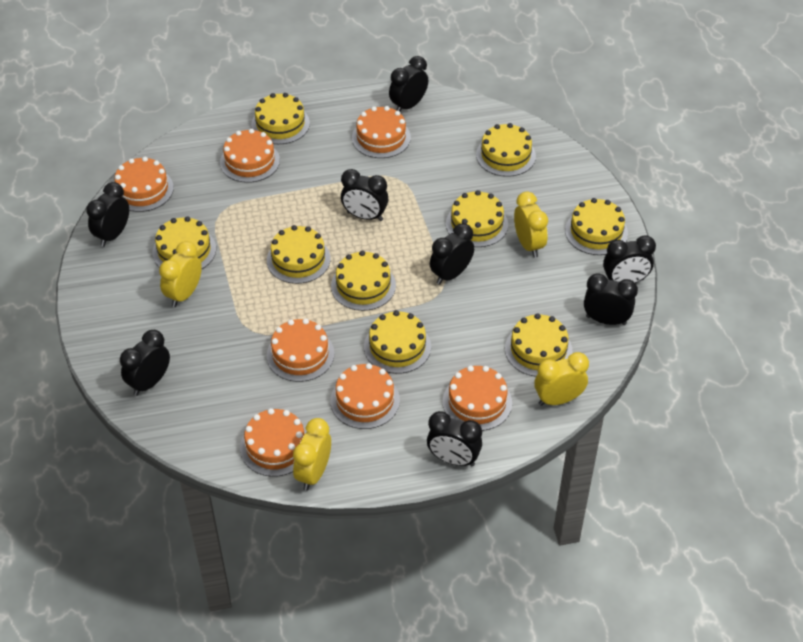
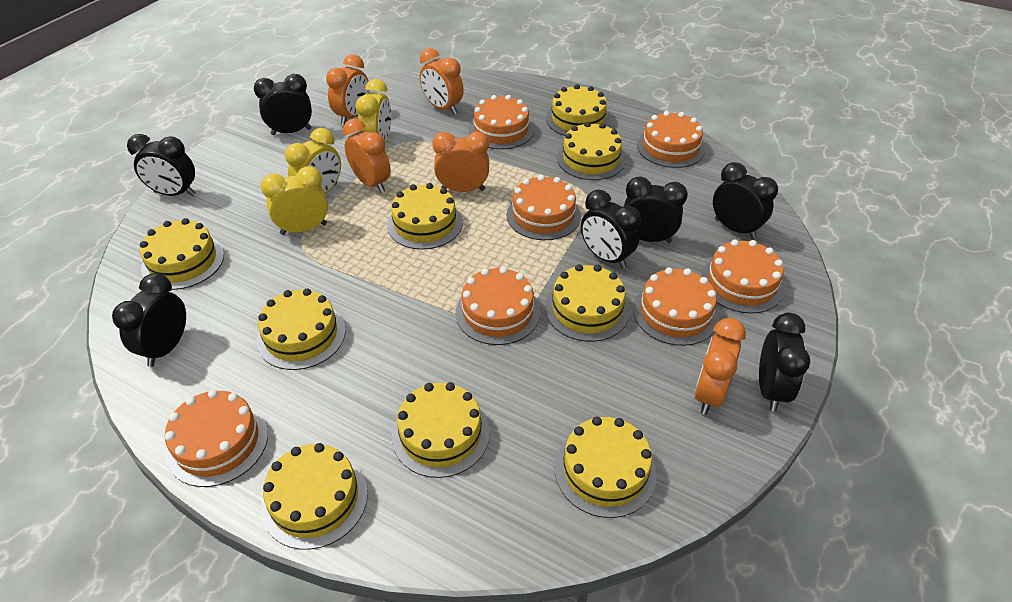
black clock: 8 -> 7
orange clock: 0 -> 5
yellow clock: 4 -> 3

